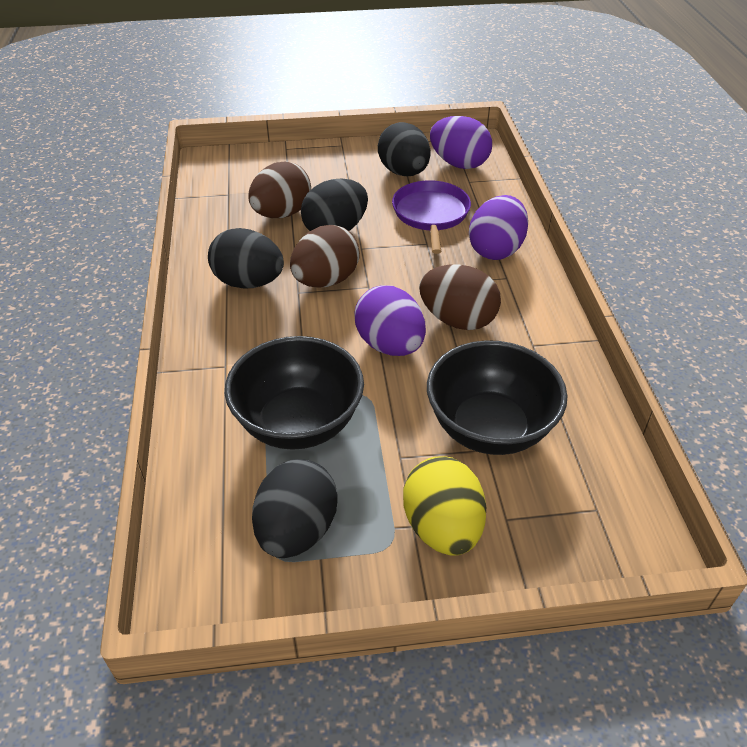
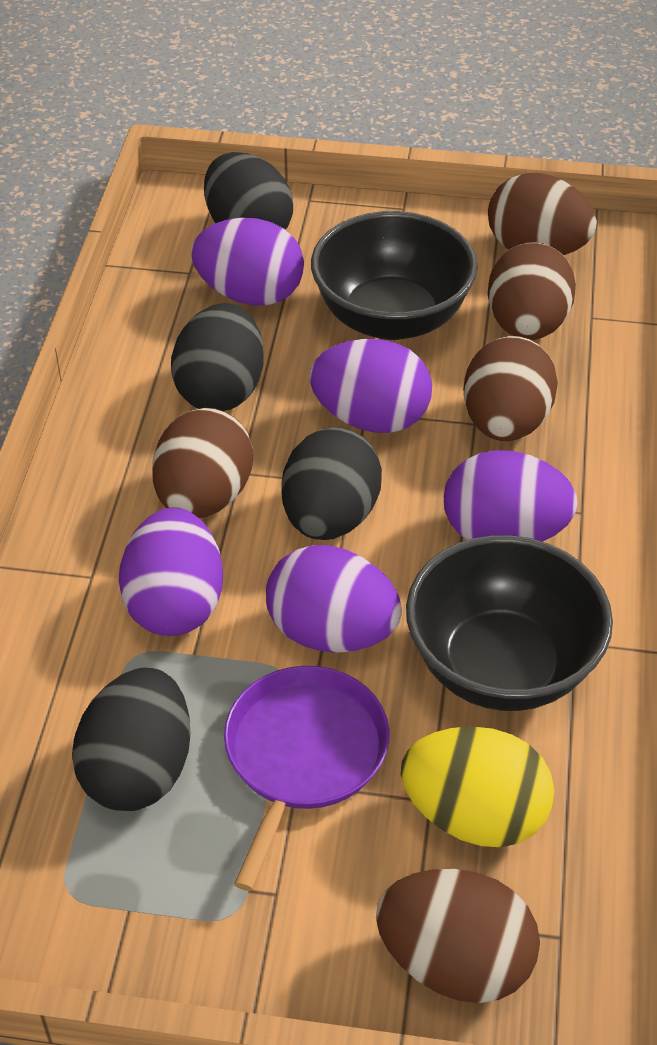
brown egg: 3 -> 5
purple egg: 3 -> 5

